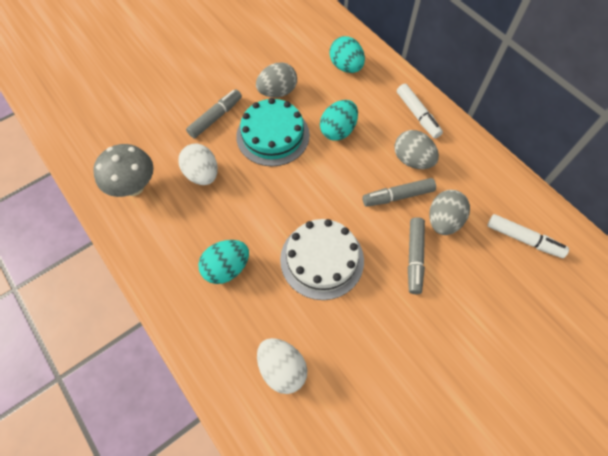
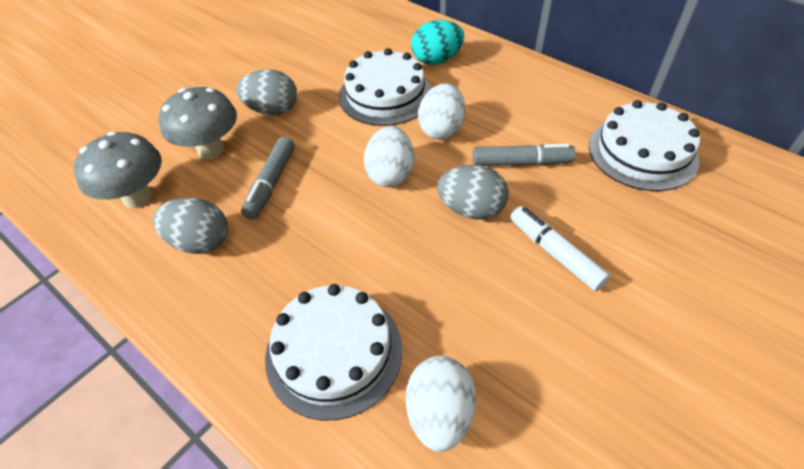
grey marker: 3 -> 2
grey mushroom: 1 -> 2
turquoise cake: 1 -> 0
turquoise egg: 3 -> 1
white cake: 1 -> 3
white egg: 2 -> 3
white marker: 2 -> 1

